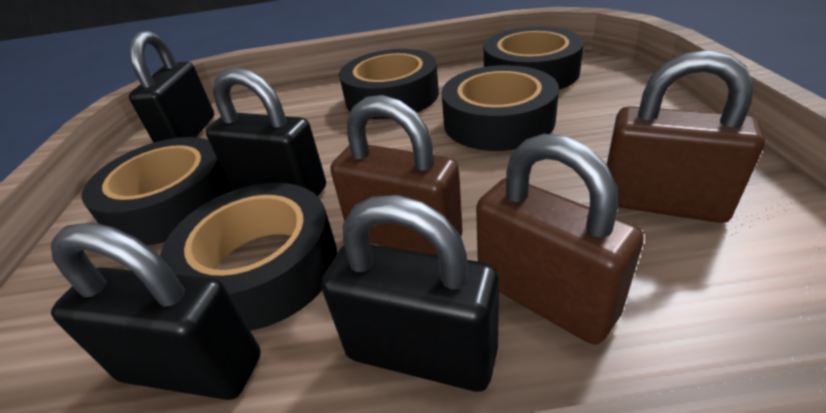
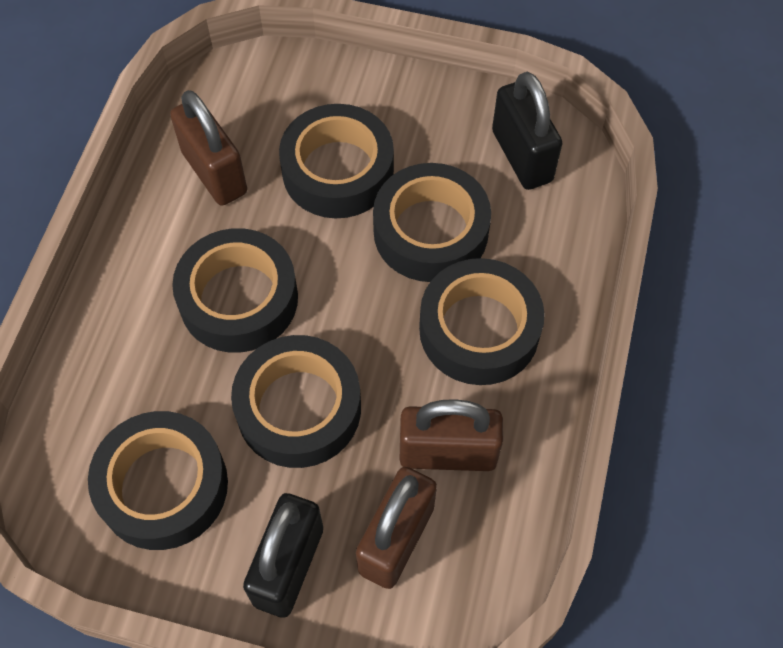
black padlock: 4 -> 2
black tape: 5 -> 6

